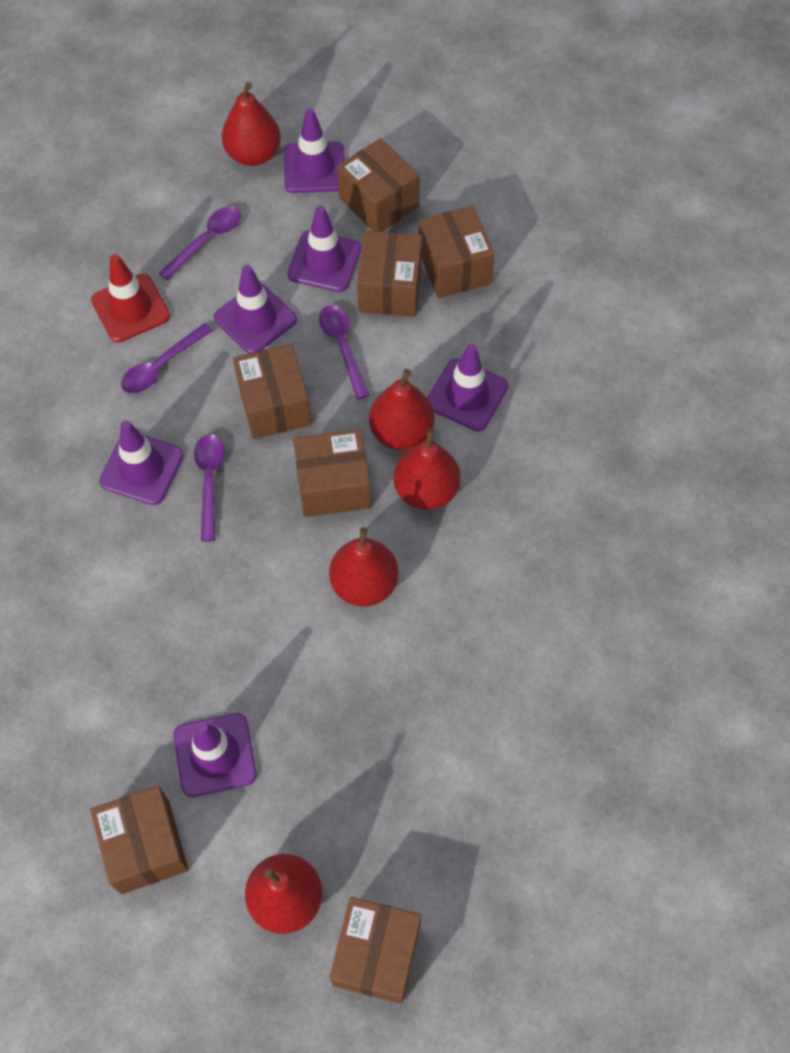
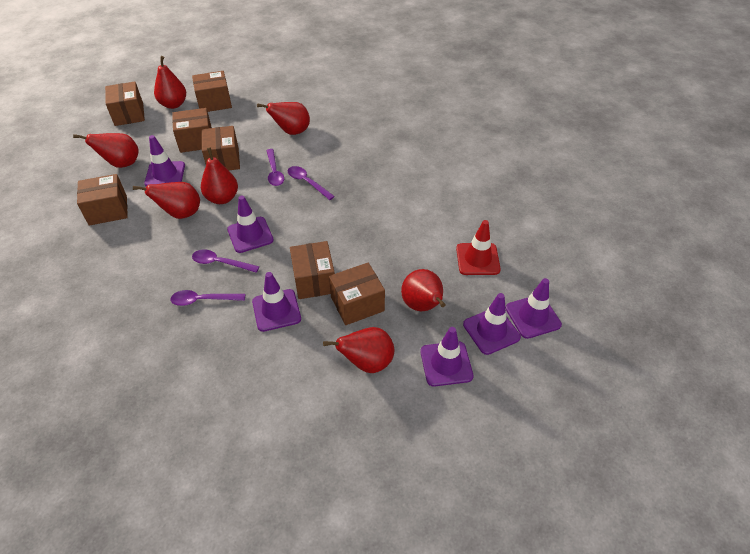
red pear: 5 -> 7

